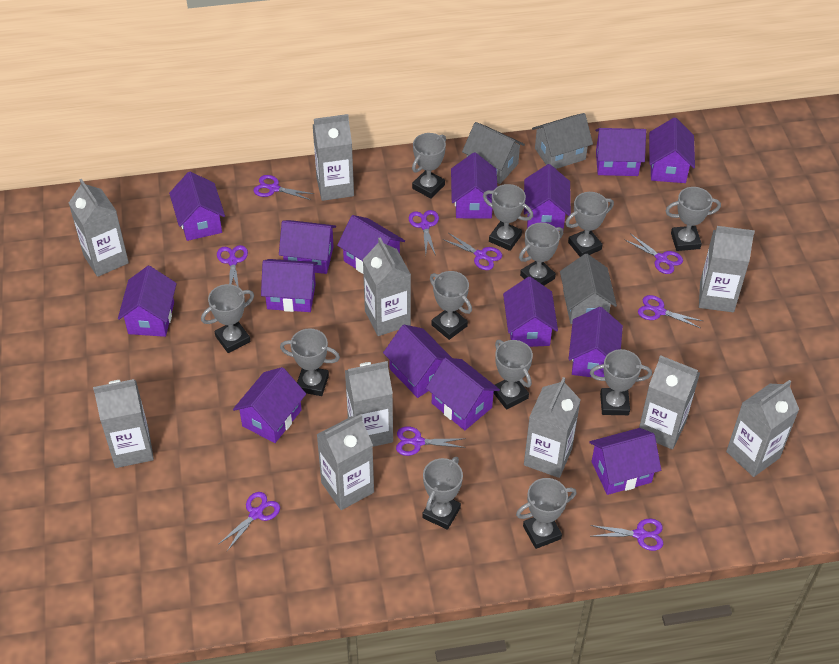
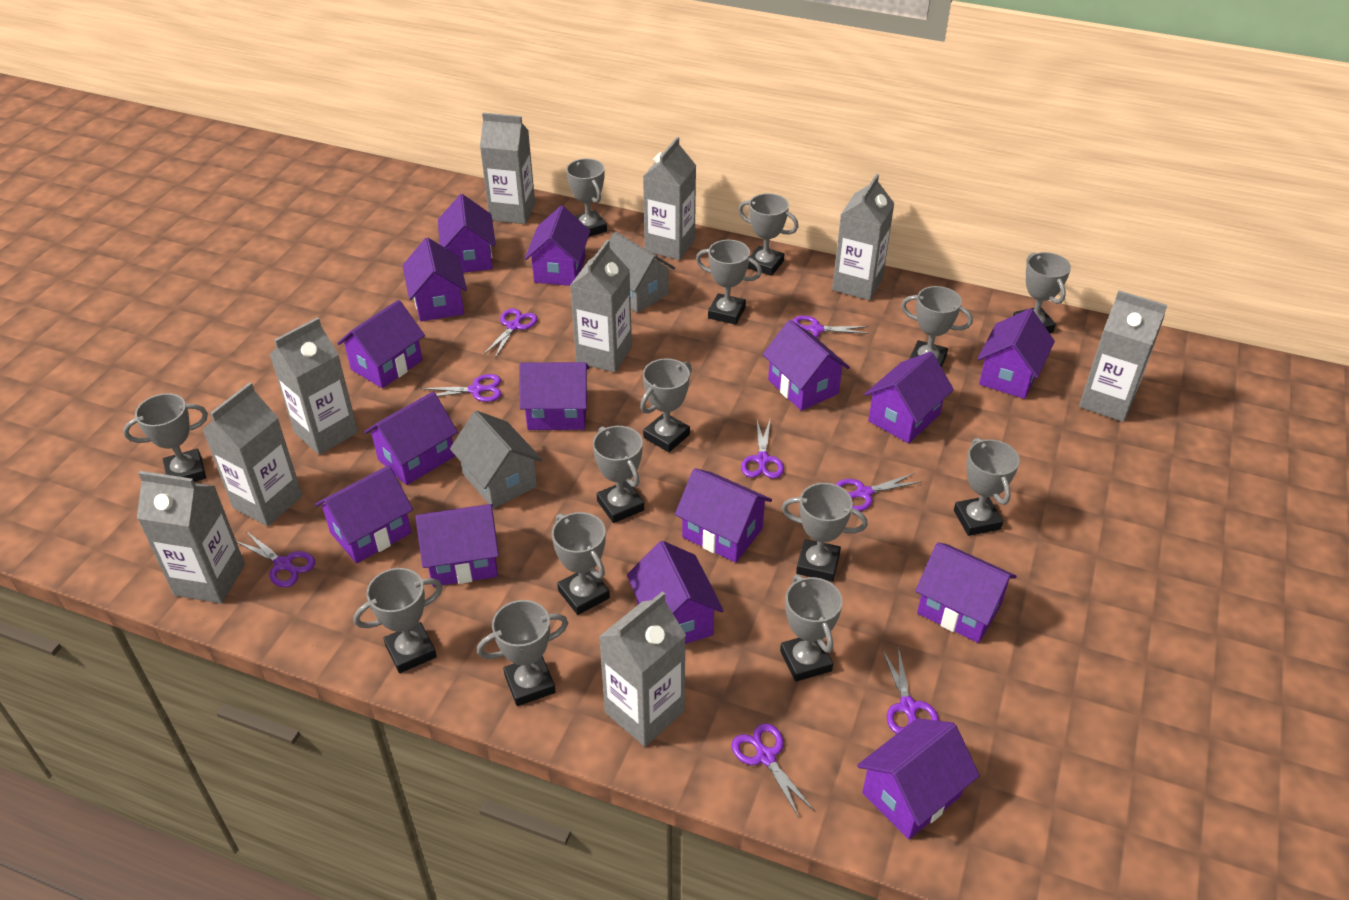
grey carton: 10 -> 9
grey house: 3 -> 2
grey trophy: 12 -> 14
purple scissors: 9 -> 8

